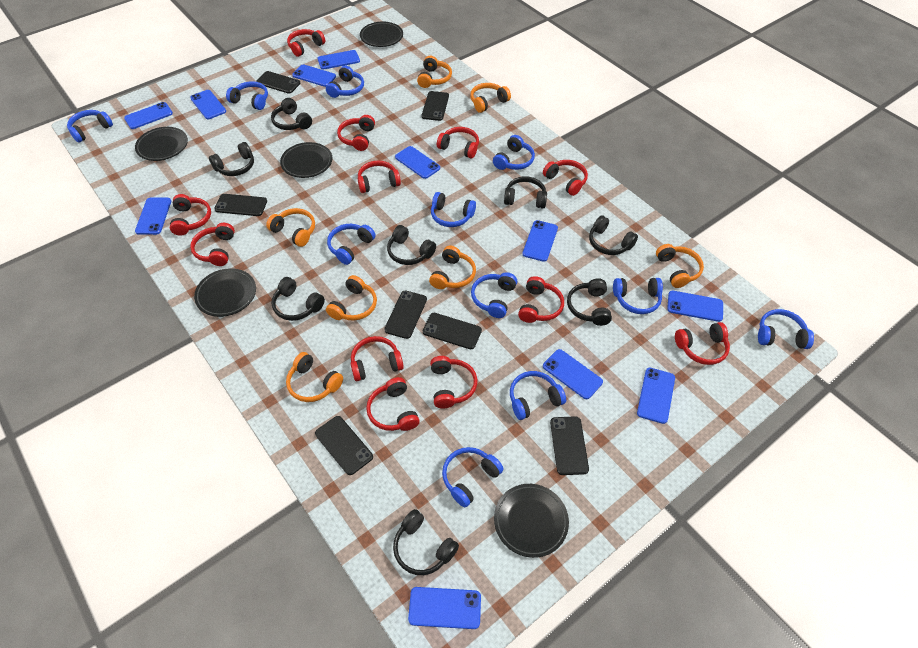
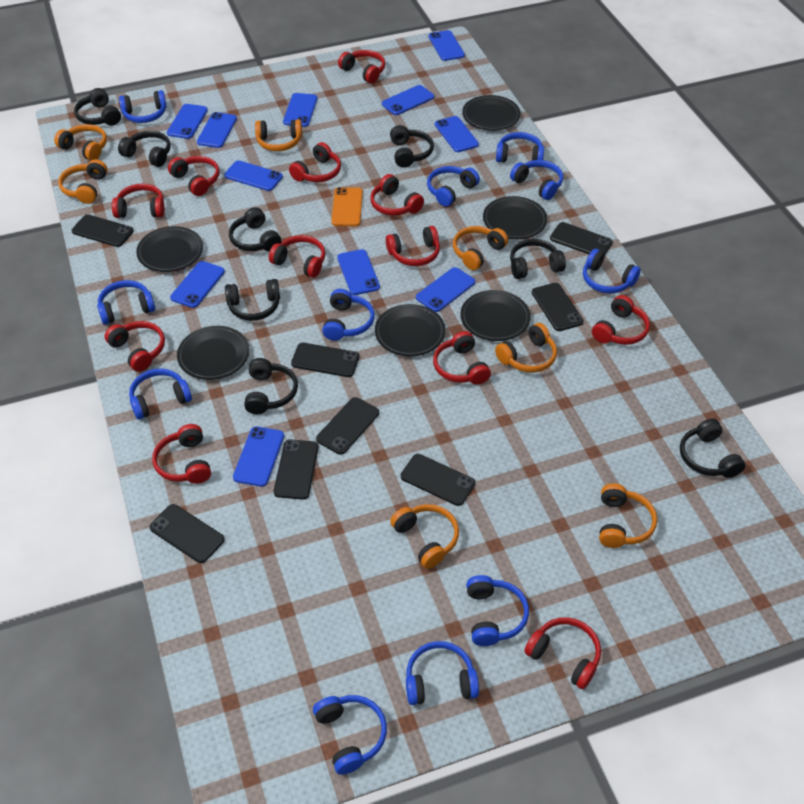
black phone: 7 -> 8
black plate: 5 -> 6
orange phone: 0 -> 1

